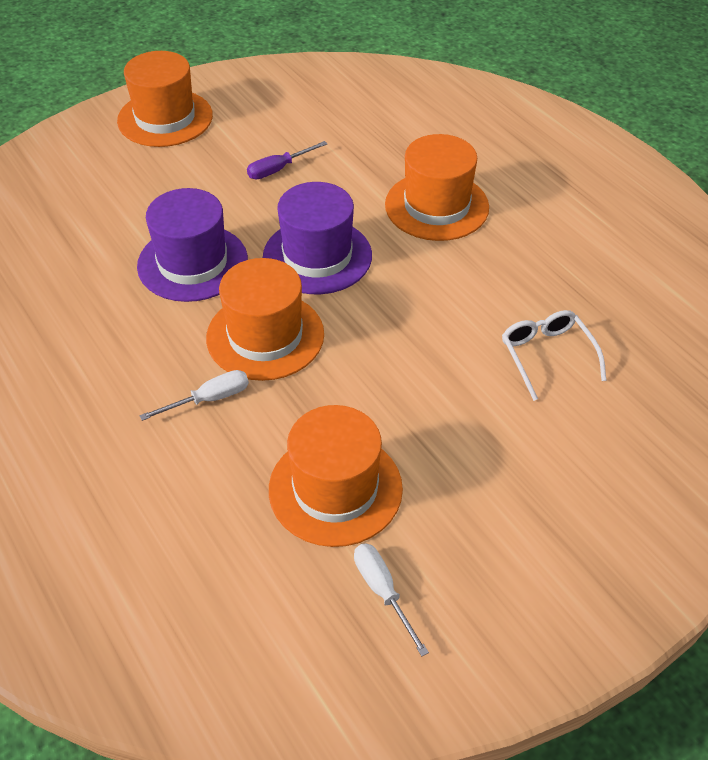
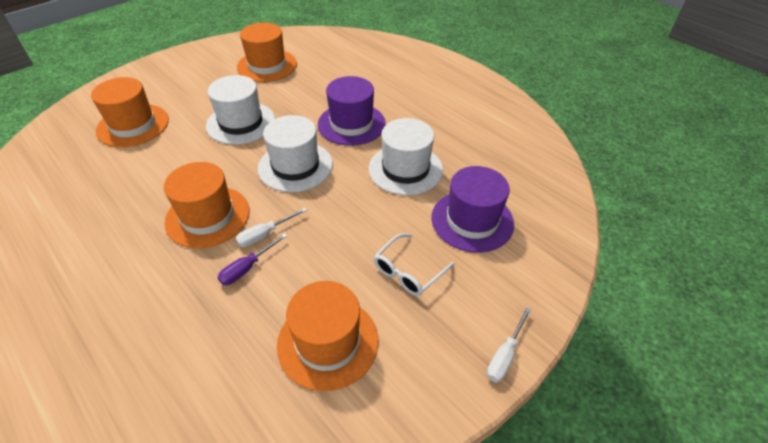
white hat: 0 -> 3

